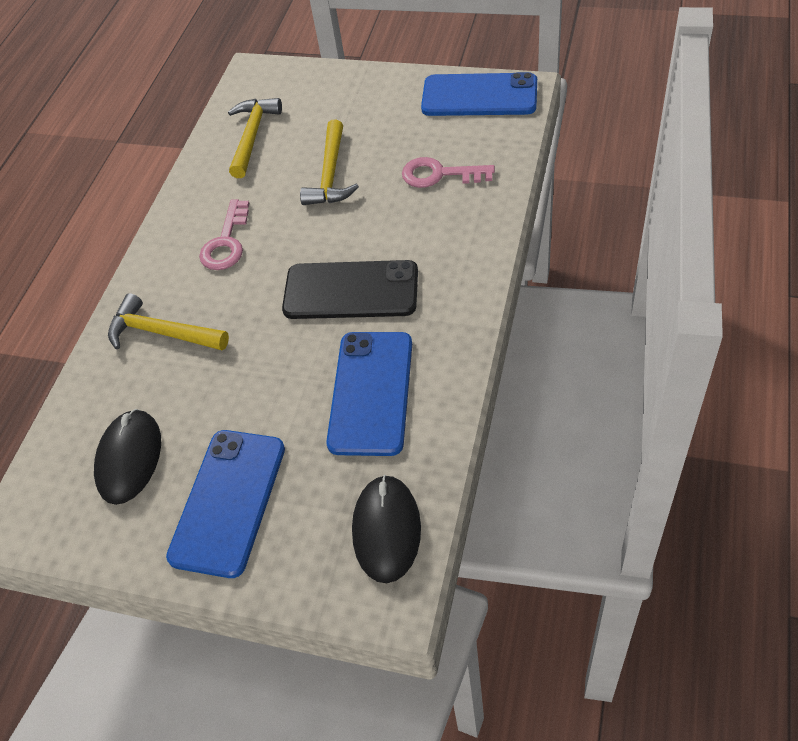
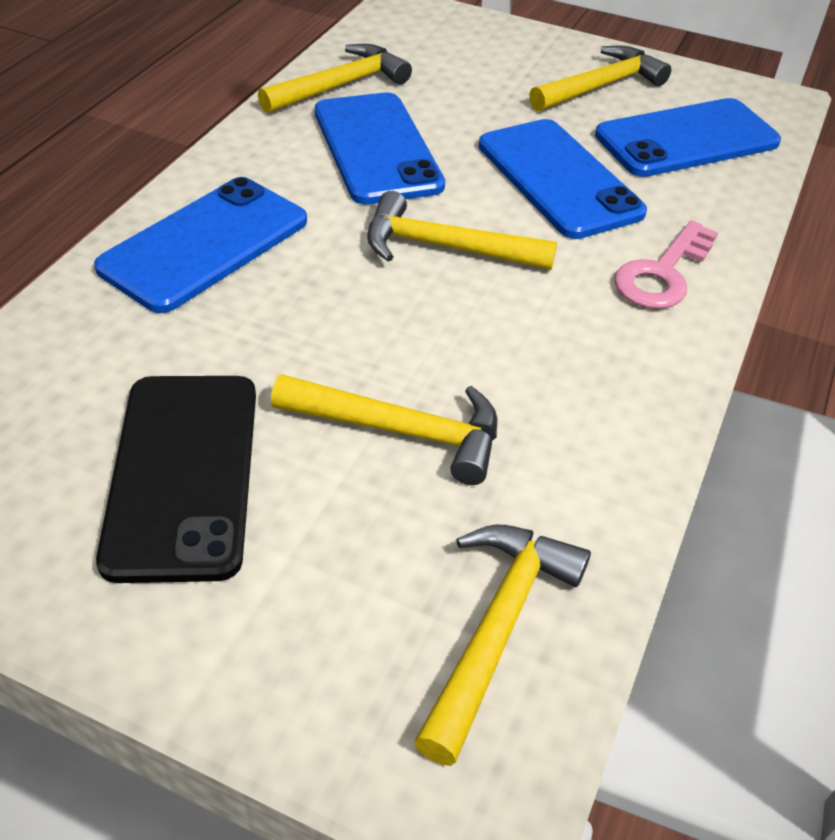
black mouse: 2 -> 0
blue phone: 3 -> 4
pink key: 2 -> 1
yellow hammer: 3 -> 5

